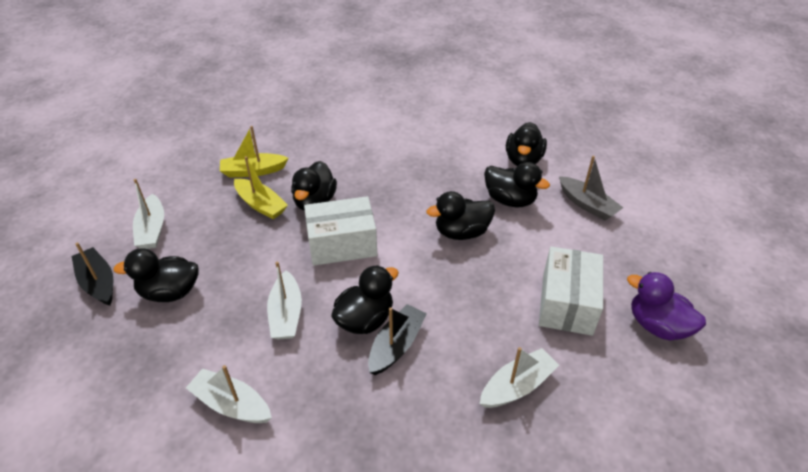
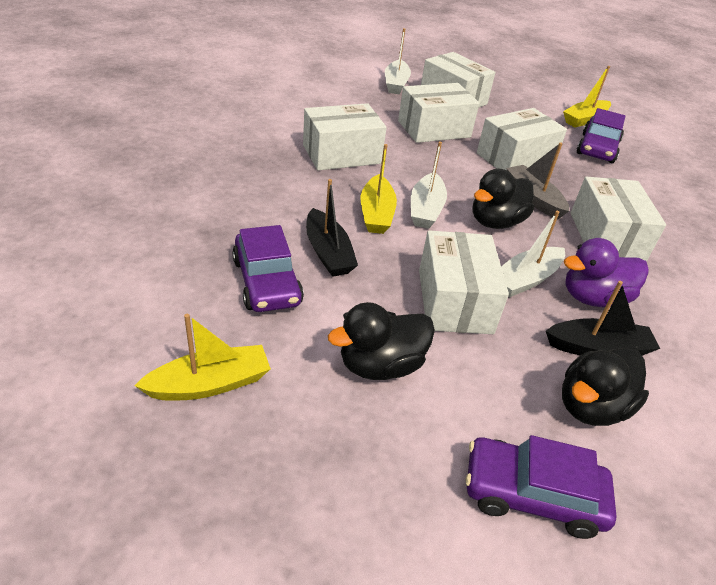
black duck: 6 -> 3
purple car: 0 -> 3
white boat: 4 -> 3
white box: 2 -> 6
yellow boat: 2 -> 3

